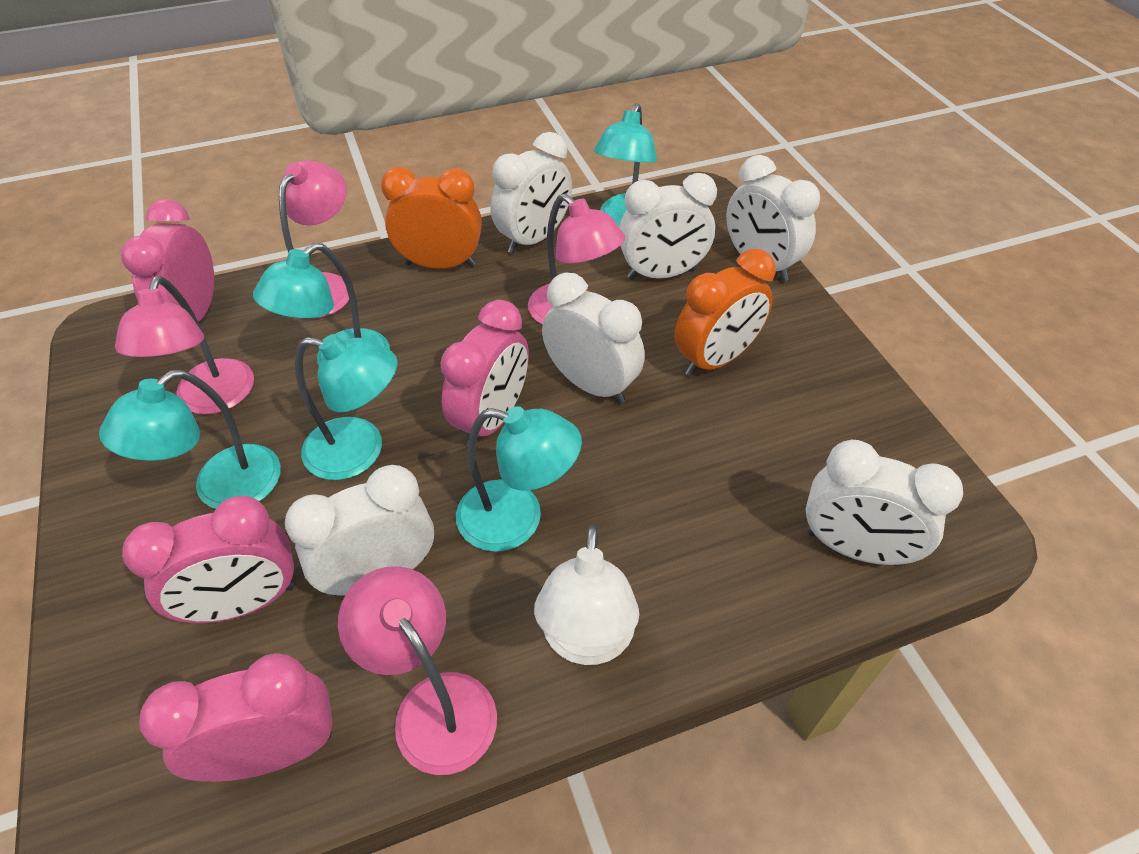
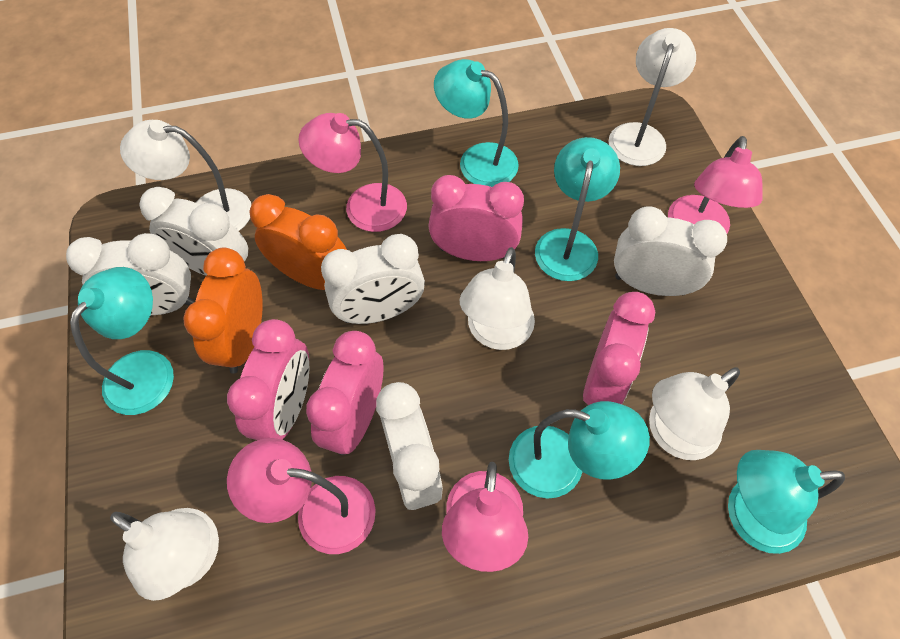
white clock: 6 -> 5
white lamp: 1 -> 5

